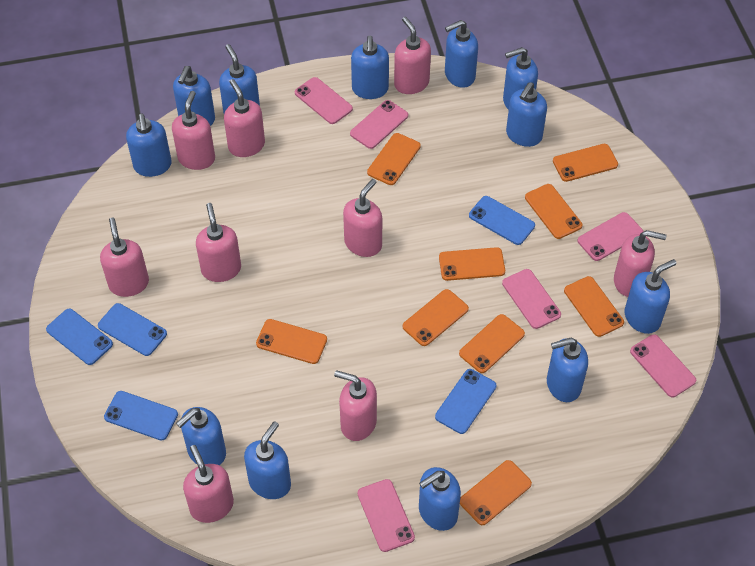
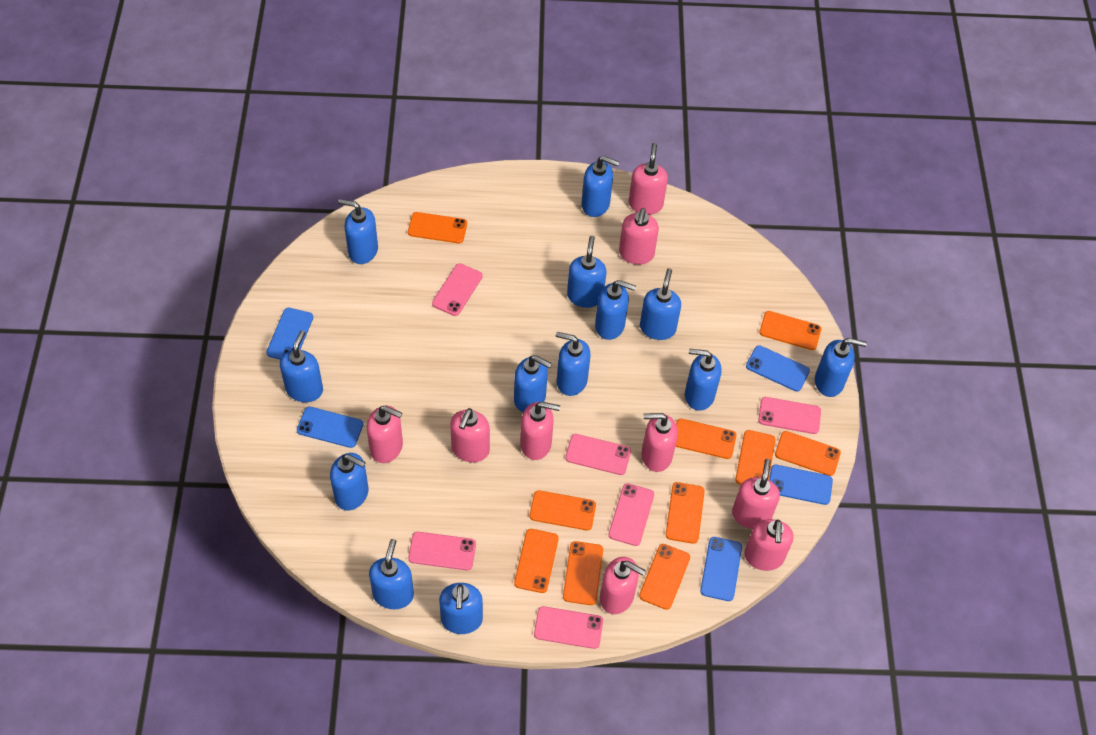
blue soap dispenser: 12 -> 13
orange phone: 9 -> 10

